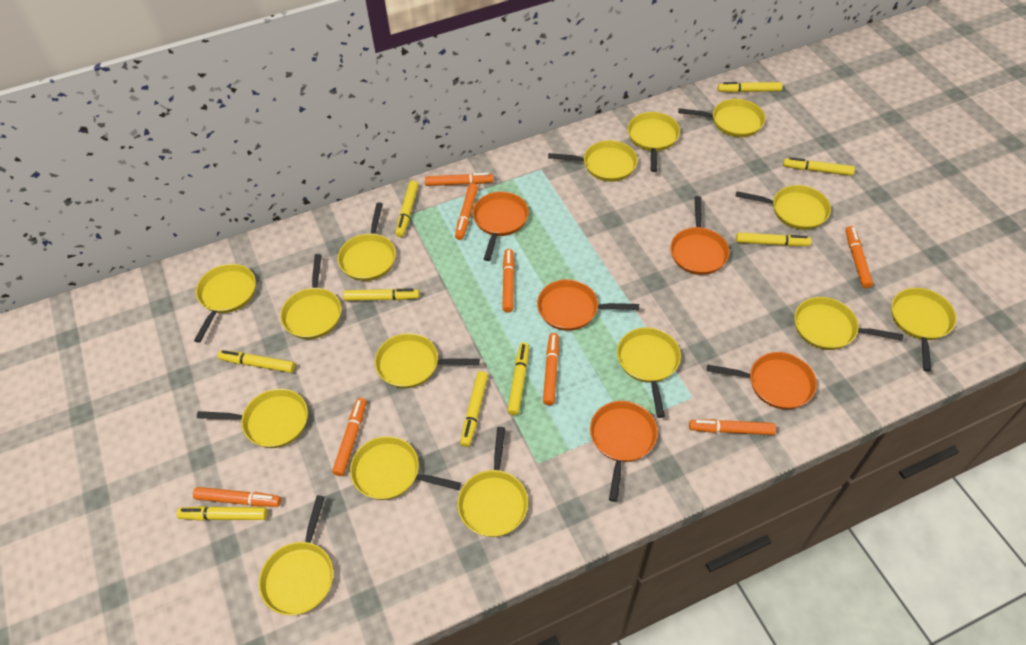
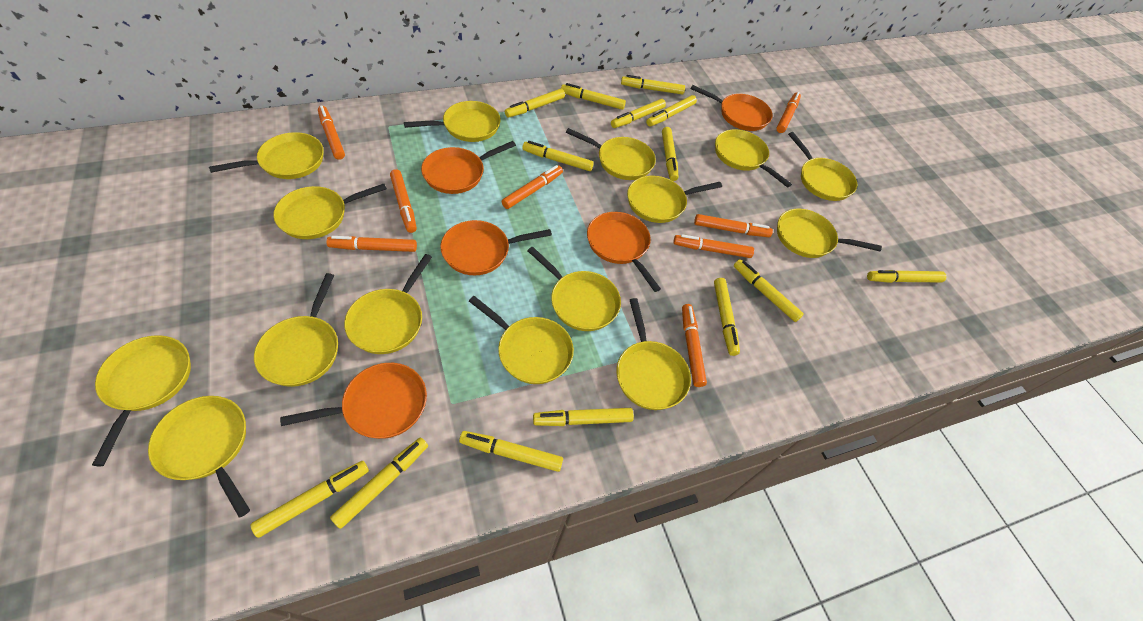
yellow marker: 9 -> 14

